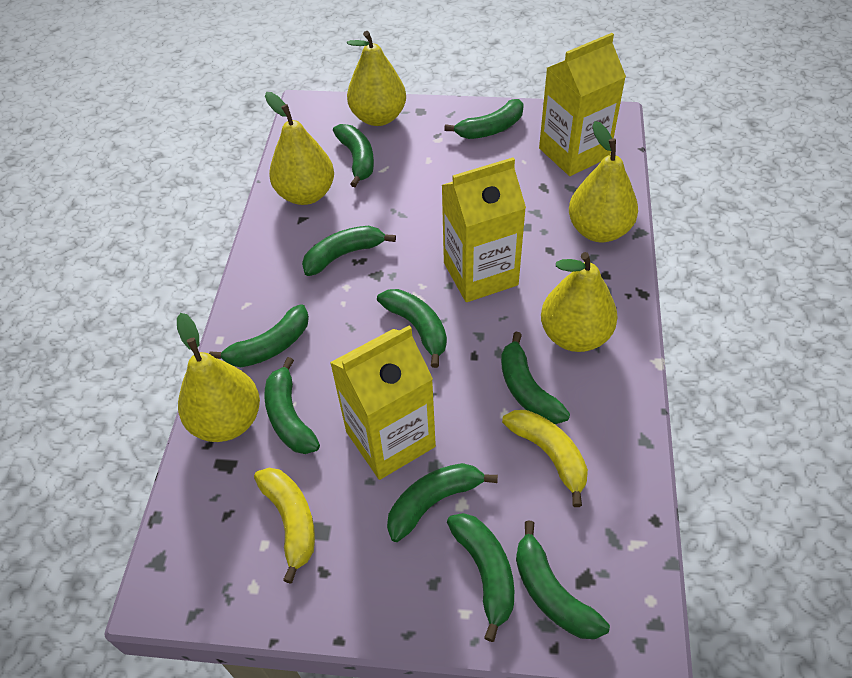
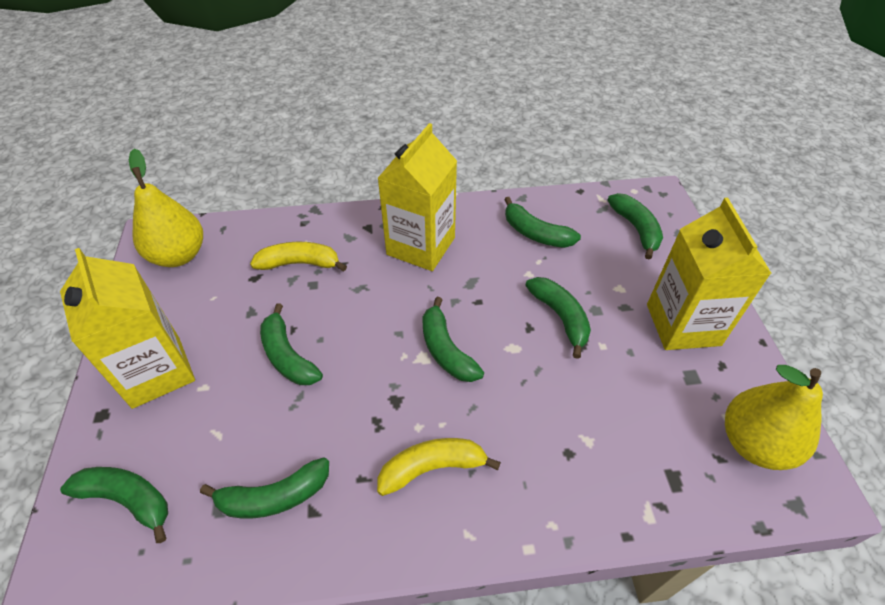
green banana: 10 -> 7
yellow pear: 5 -> 2

